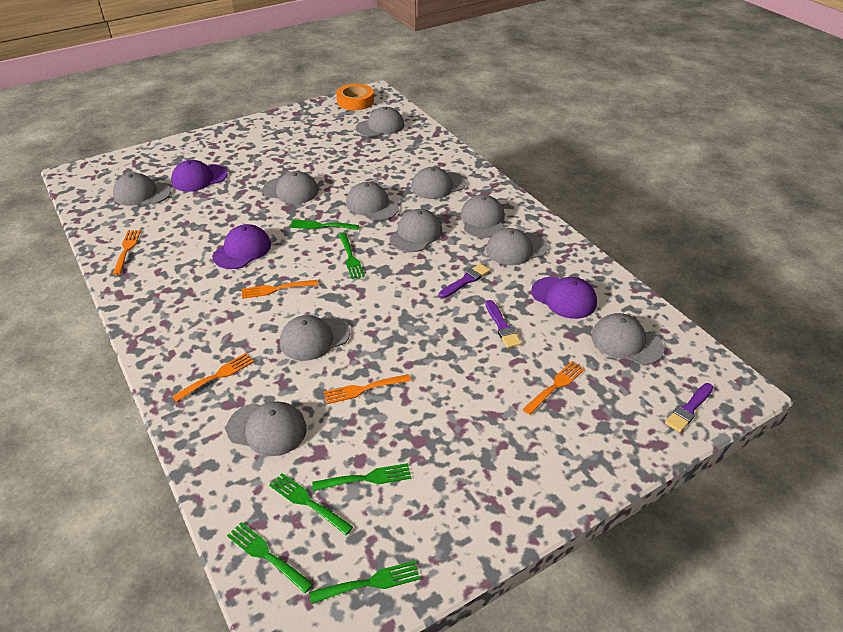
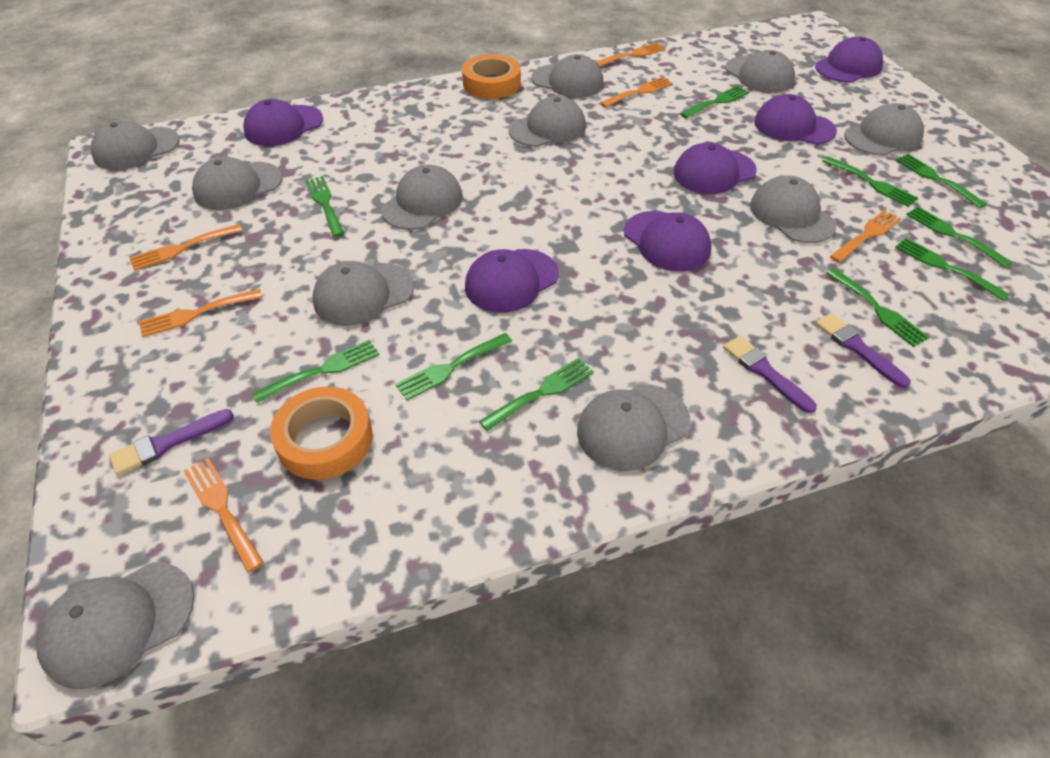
green fork: 6 -> 10
orange fork: 5 -> 6
orange tape: 1 -> 2
purple cap: 3 -> 6

